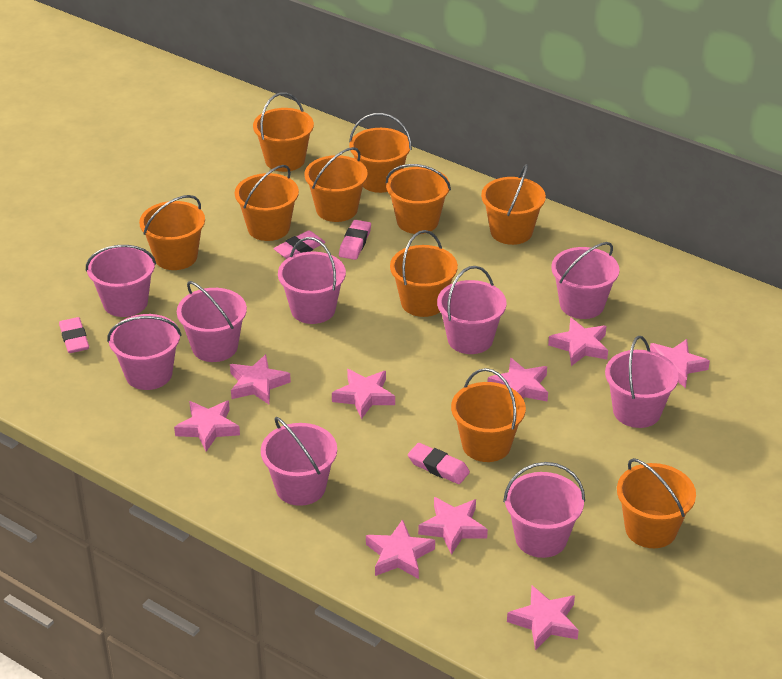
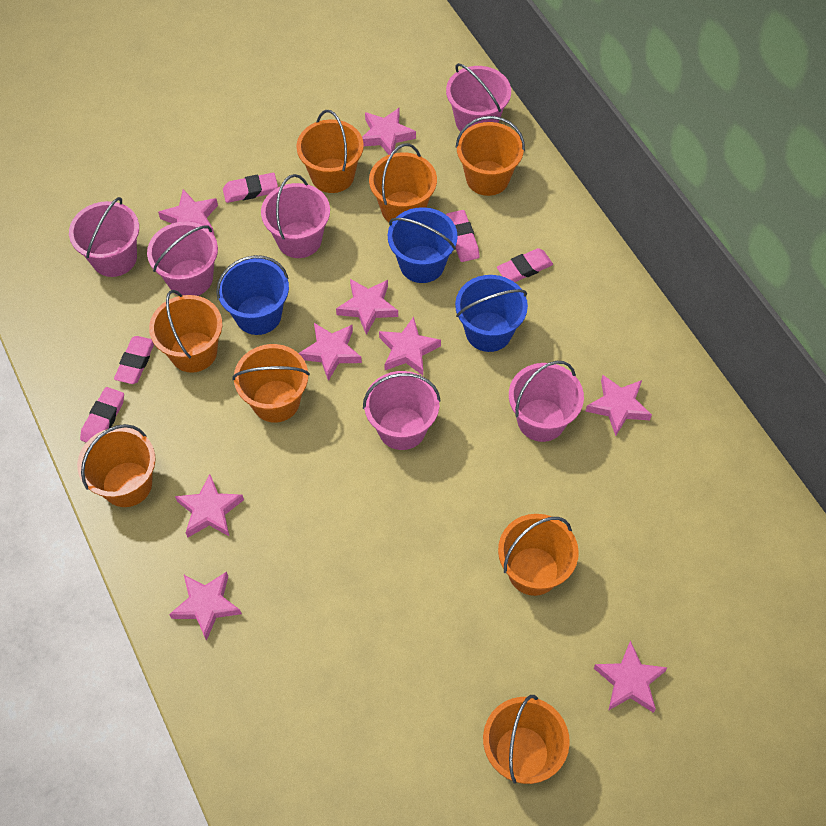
blue bucket: 0 -> 3
orange bucket: 10 -> 8
pink bucket: 9 -> 6
pink eraser: 4 -> 5

